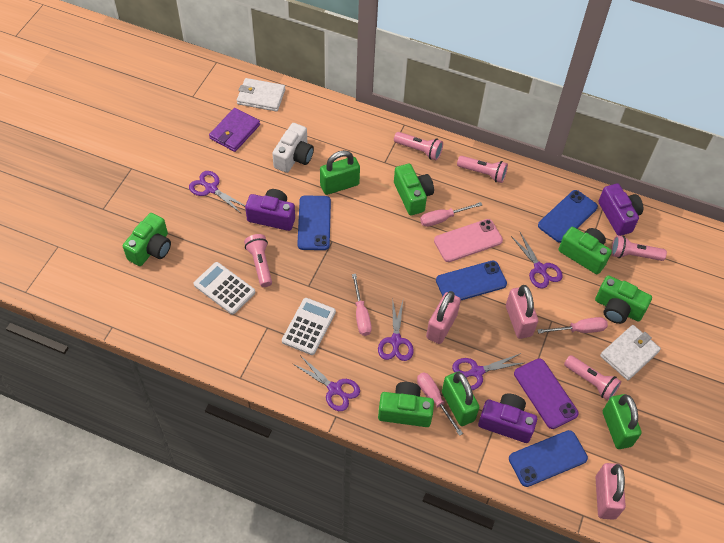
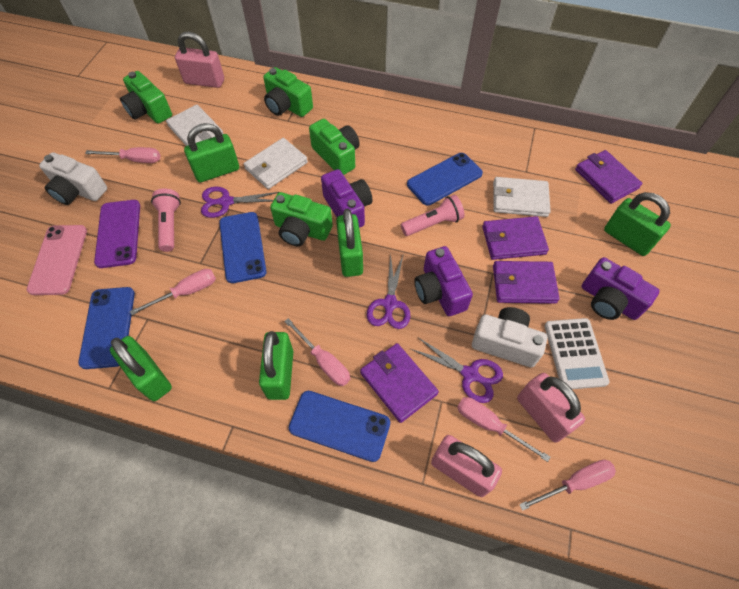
green camera: 5 -> 4
green padlock: 3 -> 5
pink flashlight: 5 -> 2
pink screwdriver: 4 -> 5
purple scissors: 5 -> 3
purple wallet: 1 -> 4
white calculator: 2 -> 1
white camera: 1 -> 2
white wallet: 2 -> 3

